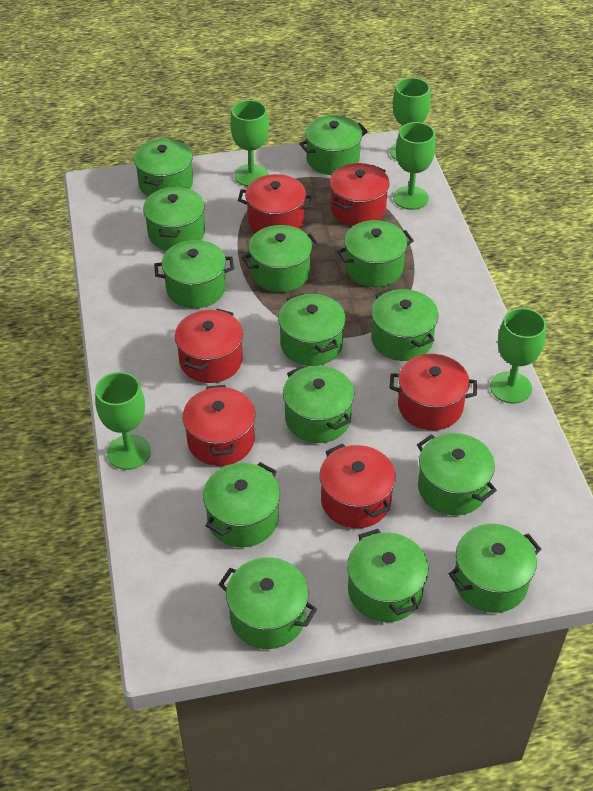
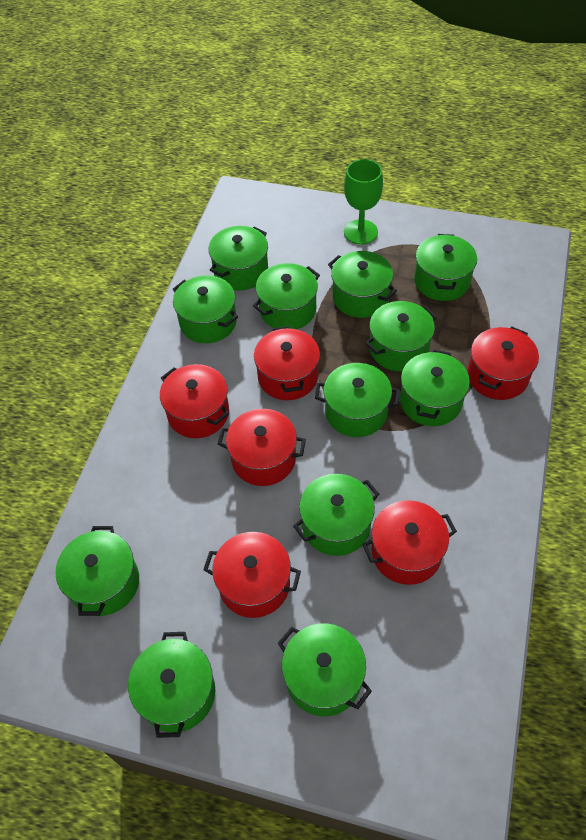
green goblet: 5 -> 1
green pot: 14 -> 12

